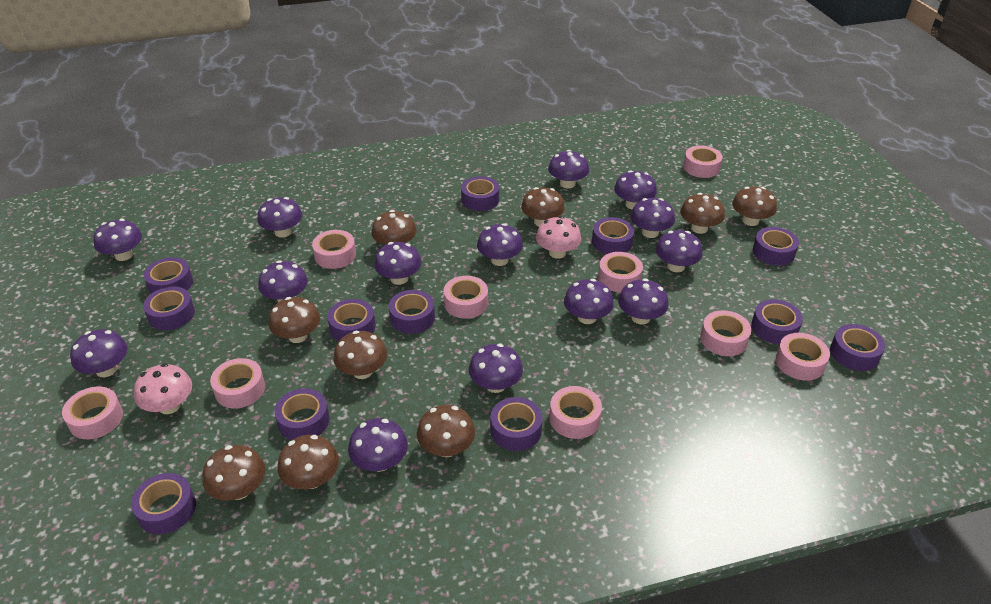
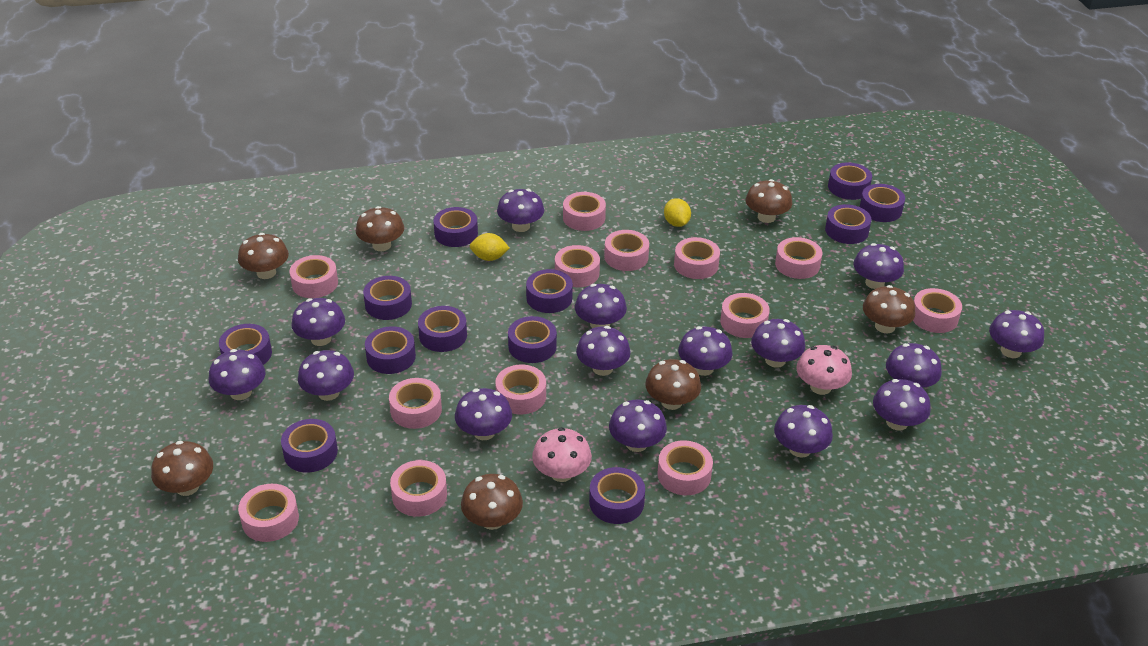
brown mushroom: 9 -> 7
pink tape: 9 -> 13
purple mushroom: 14 -> 15
yellow lemon: 0 -> 2

